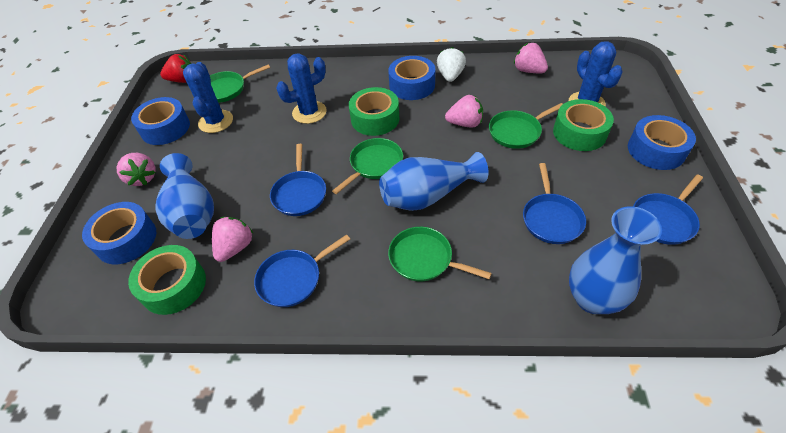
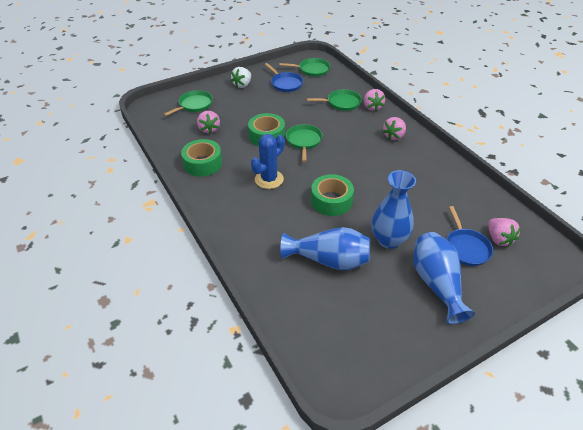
blue cactus: 3 -> 1
blue pan: 4 -> 2
blue tape: 4 -> 0
red strawberry: 1 -> 0

